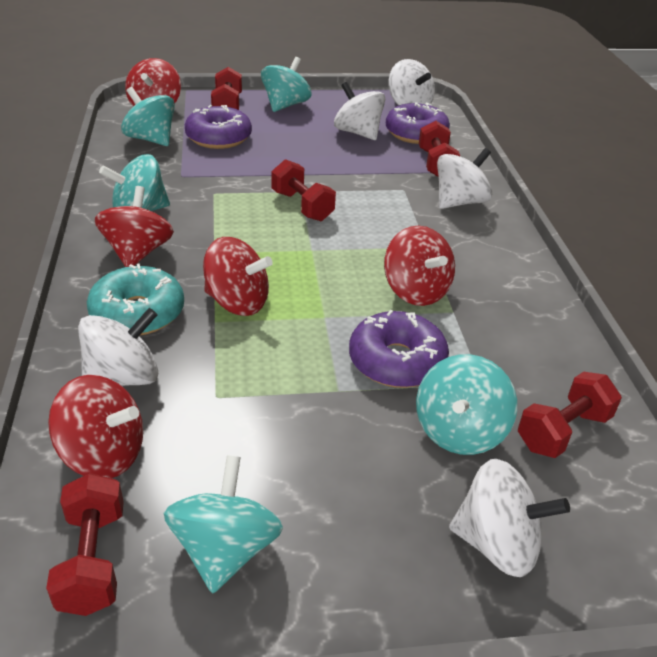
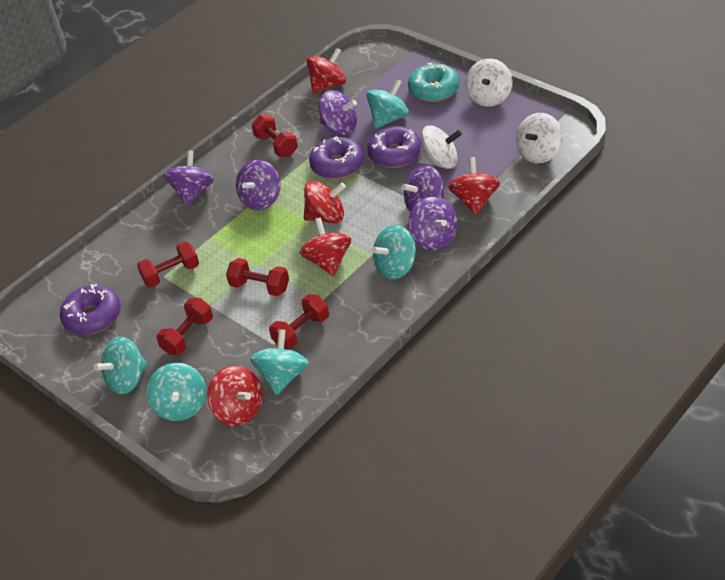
purple spinning top: 0 -> 5
white spinning top: 5 -> 3

